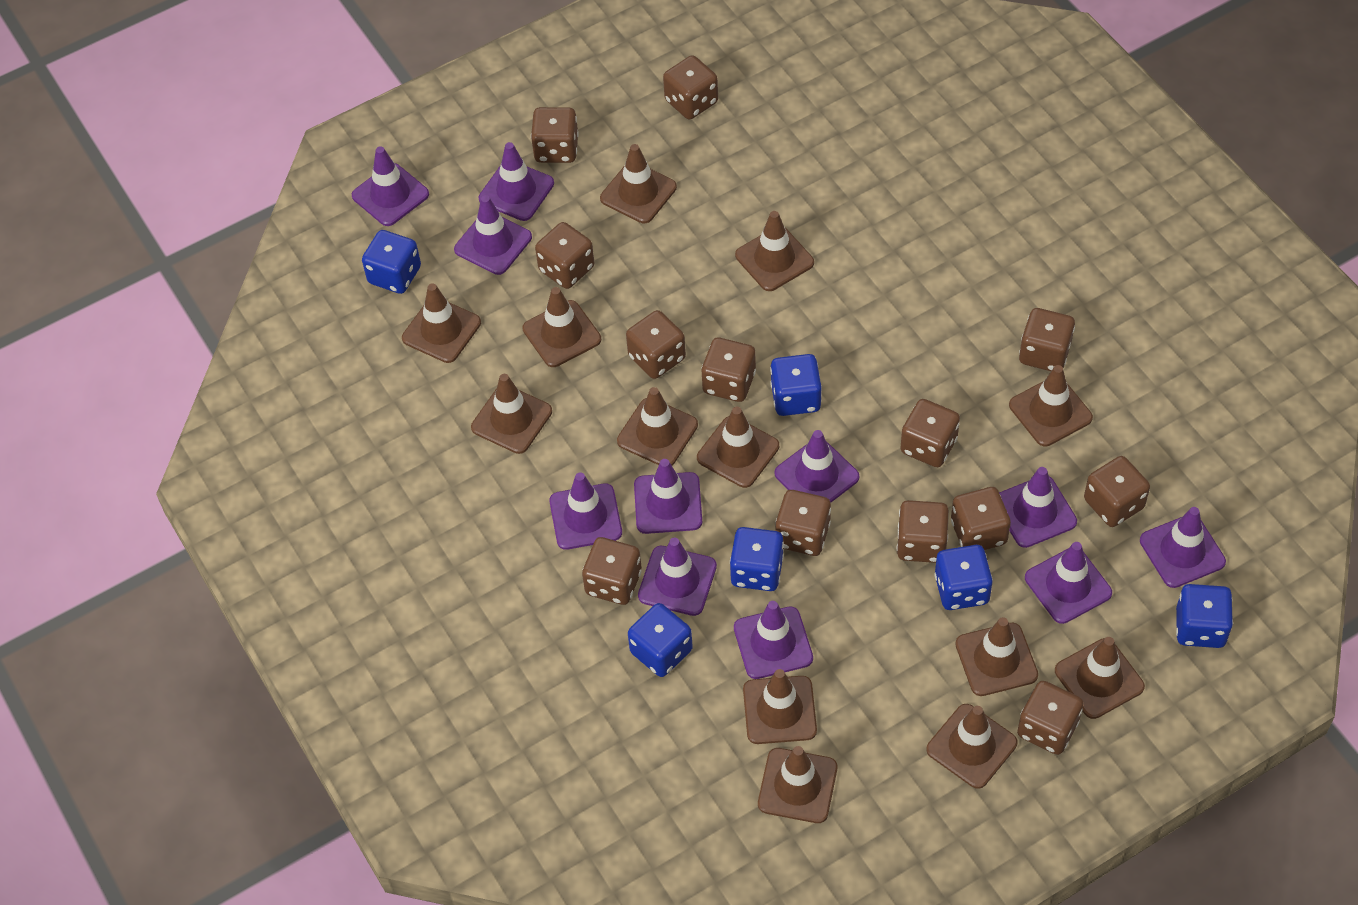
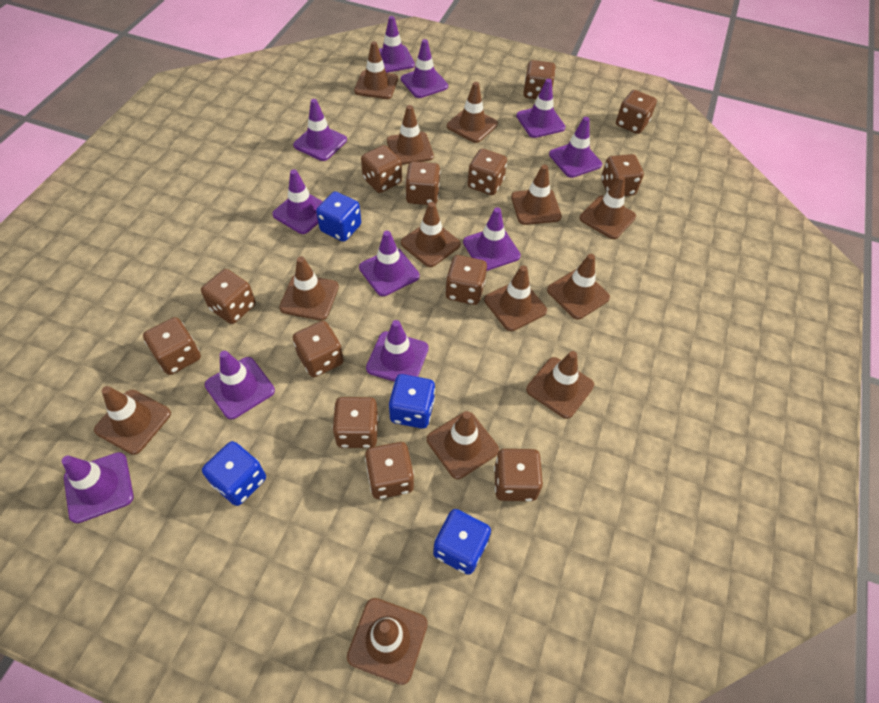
blue dice: 6 -> 4

